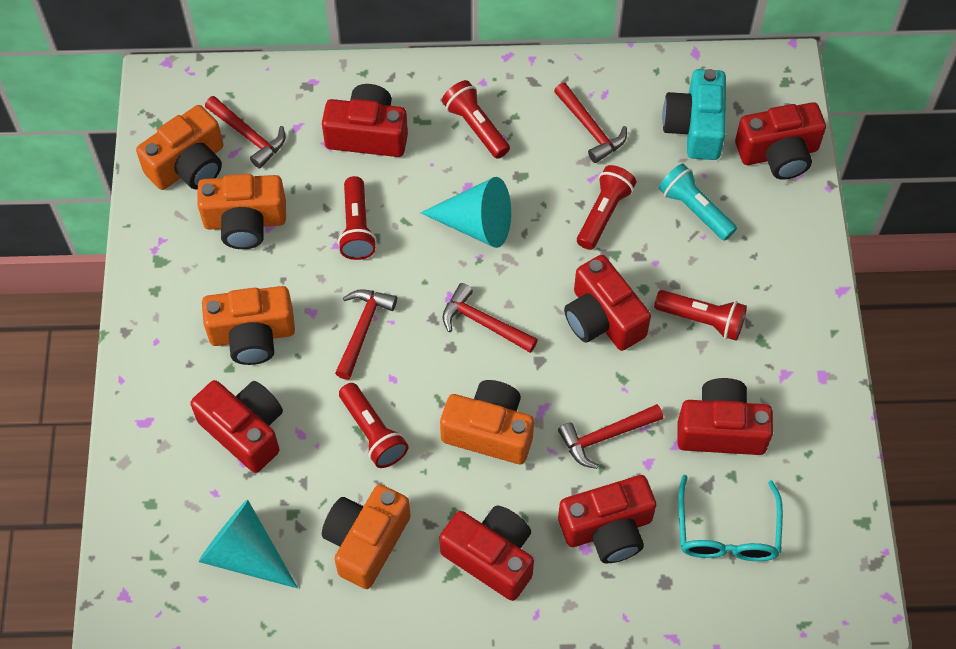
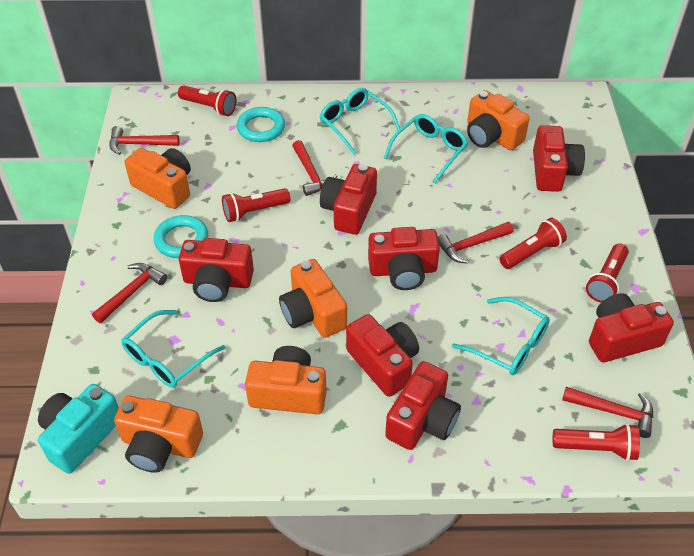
turquoise cone: 2 -> 0
turquoise flashlight: 1 -> 0
turquoise glasses: 1 -> 4
turquoise ring: 0 -> 2

